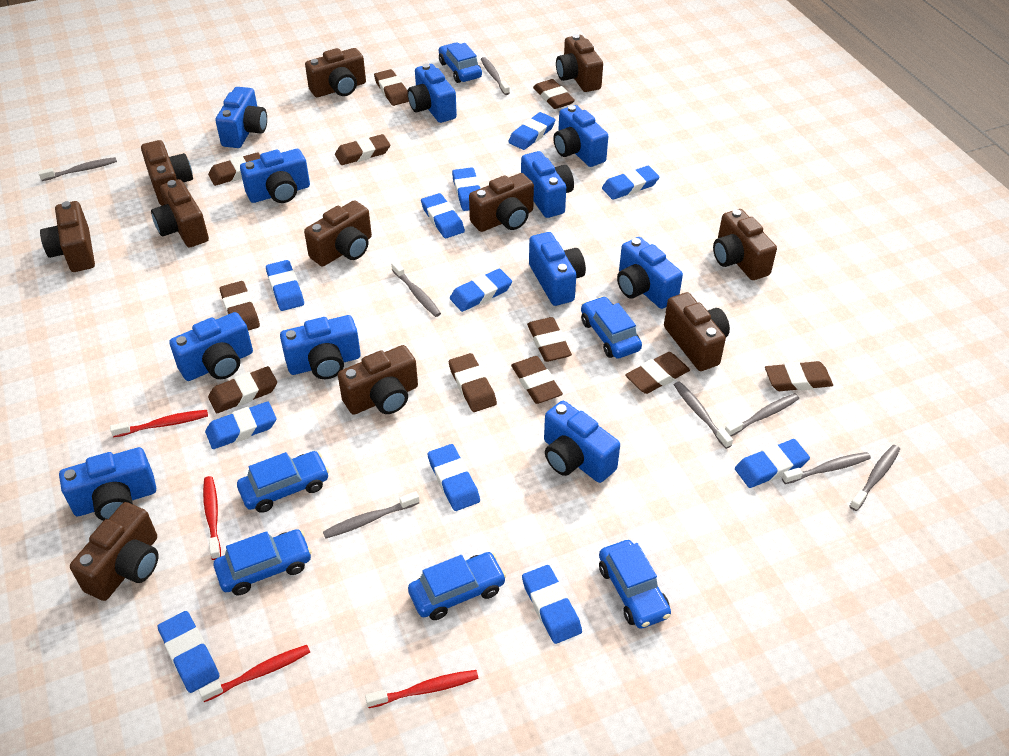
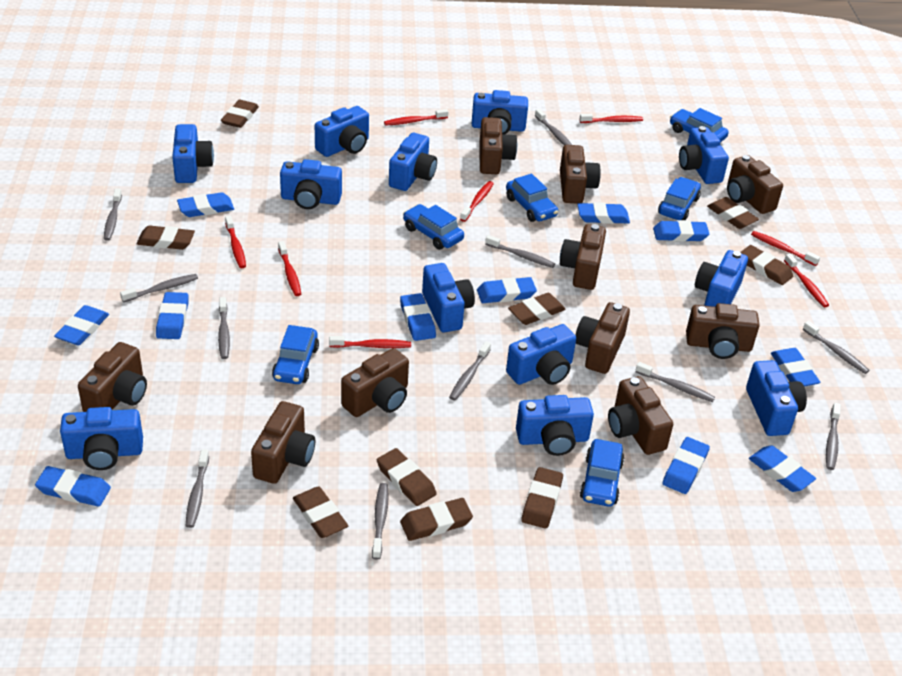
blue camera: 11 -> 12
brown camera: 11 -> 10
brown eraser: 11 -> 9
grey toothbrush: 8 -> 11
red toothbrush: 4 -> 8

